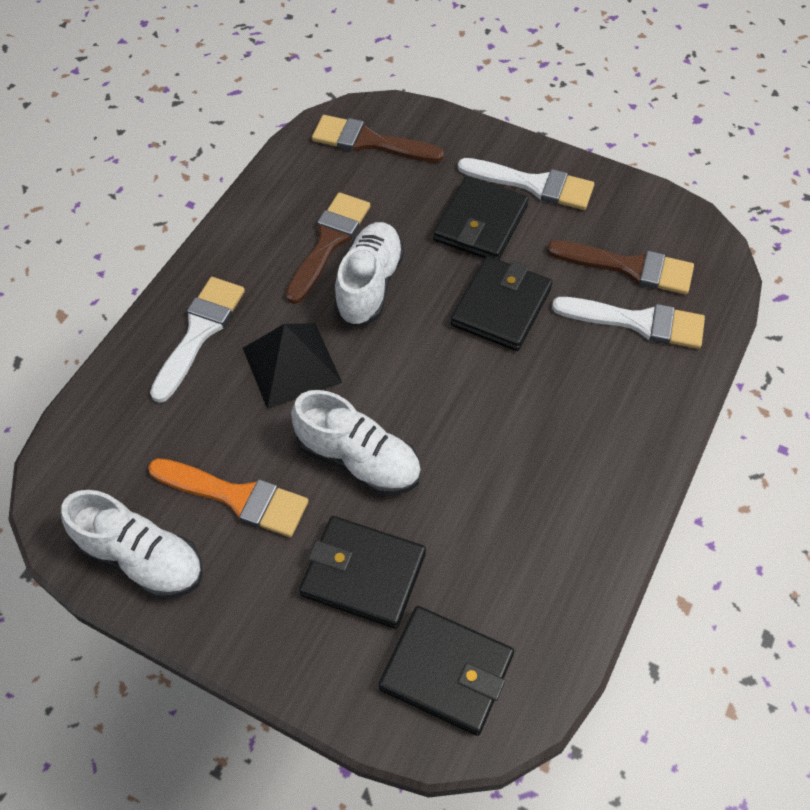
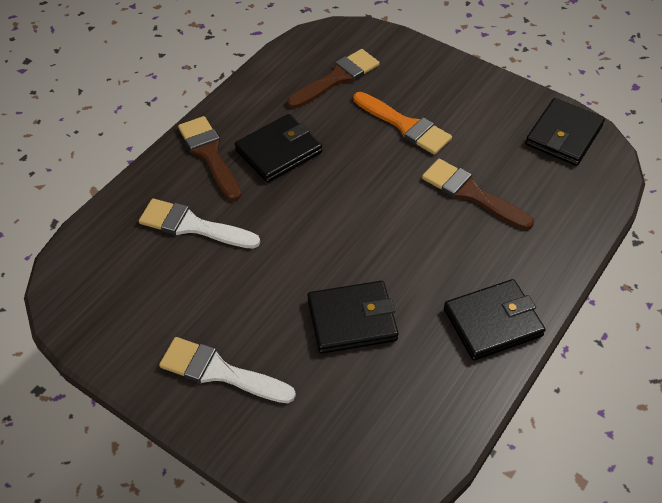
black pyramid: 1 -> 0
white brush: 3 -> 2
white shoe: 3 -> 0

